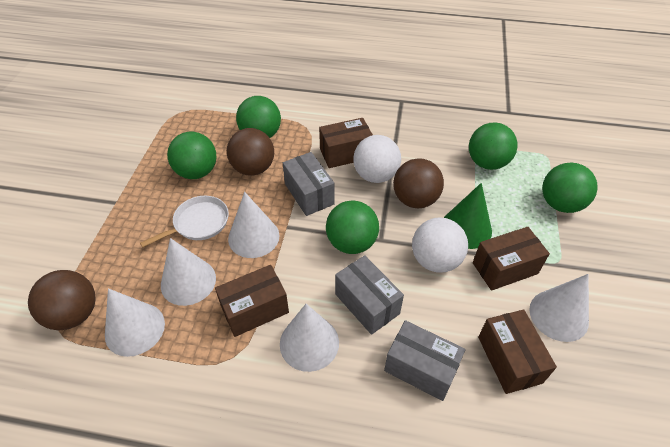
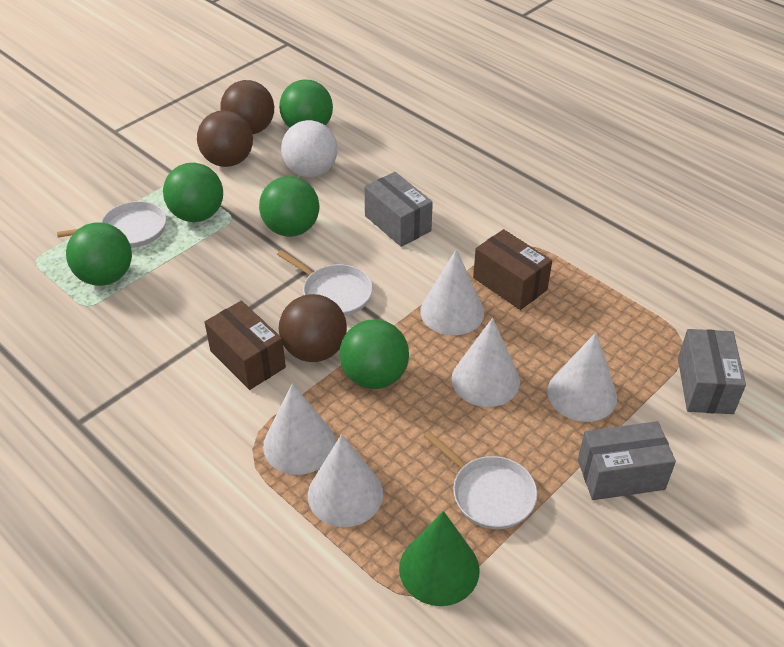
brown box: 4 -> 2
white ball: 2 -> 1
white pan: 1 -> 3

